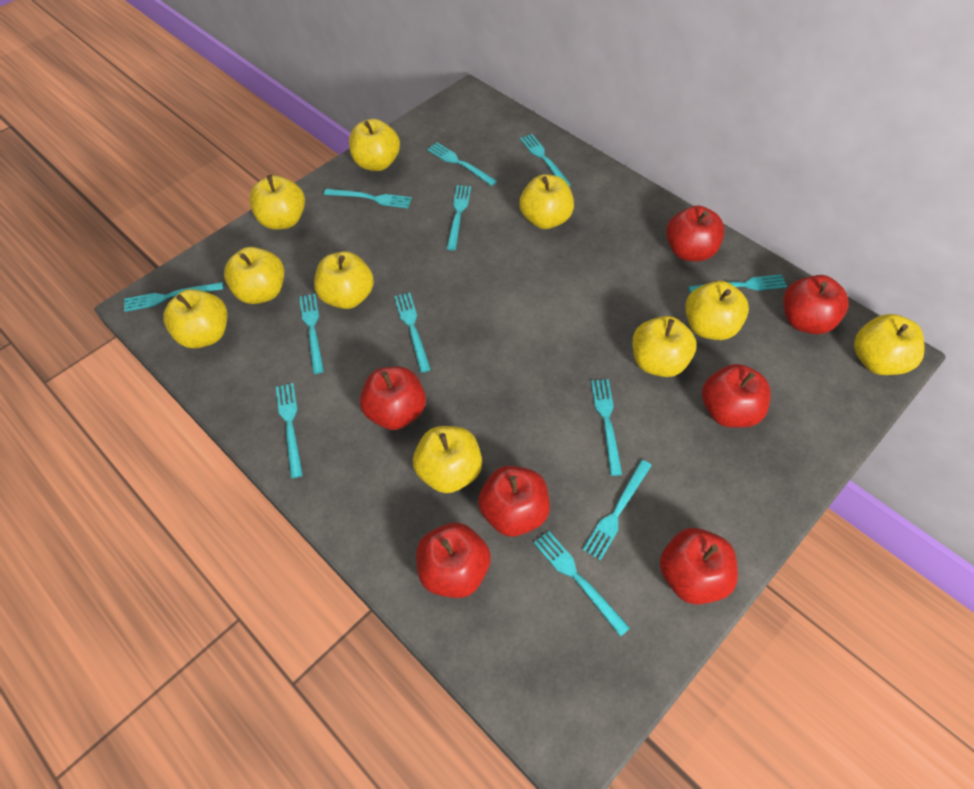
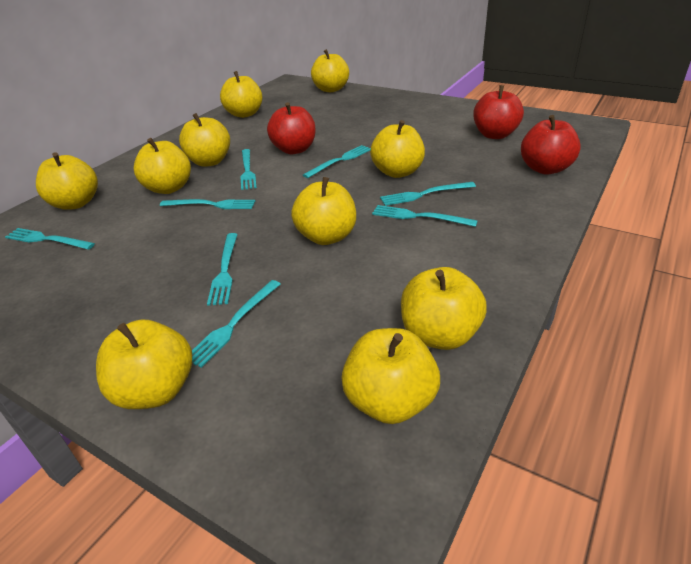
red apple: 7 -> 3
turquoise fork: 12 -> 8

